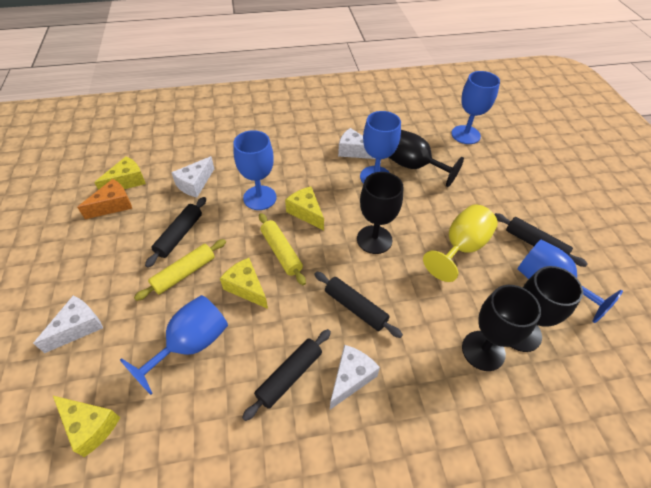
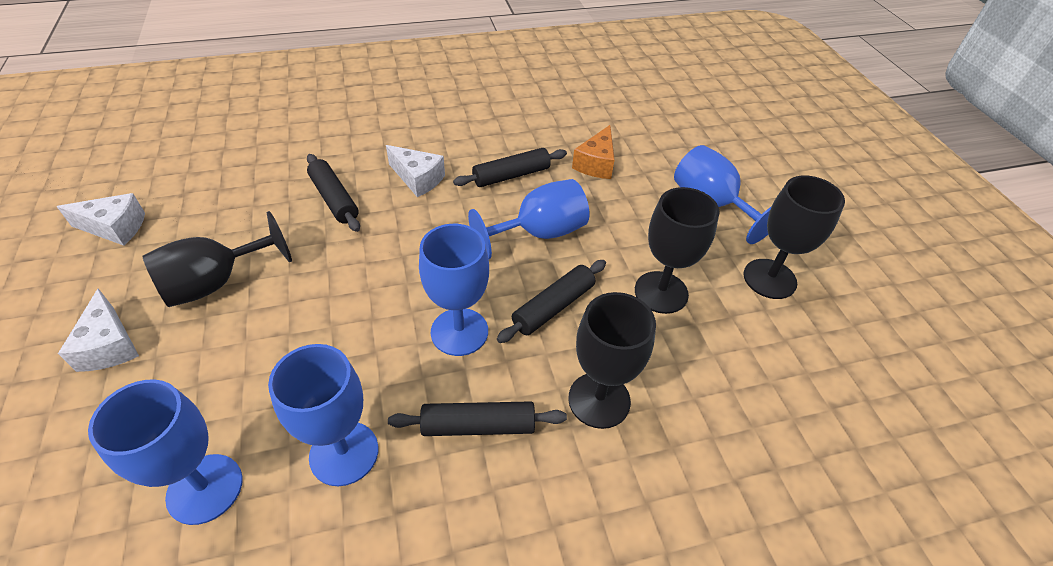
white cheese: 4 -> 3
yellow cheese: 4 -> 0
yellow goblet: 1 -> 0
yellow rolling pin: 2 -> 0

